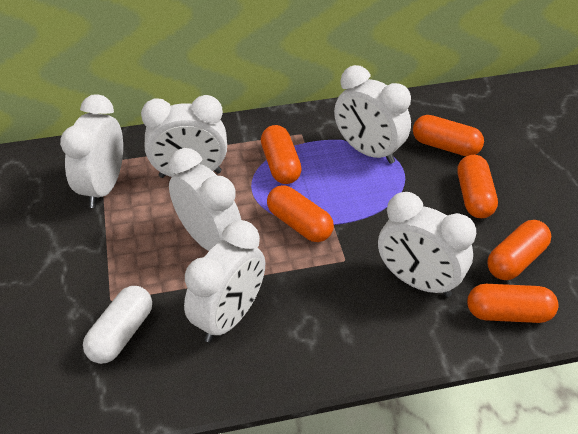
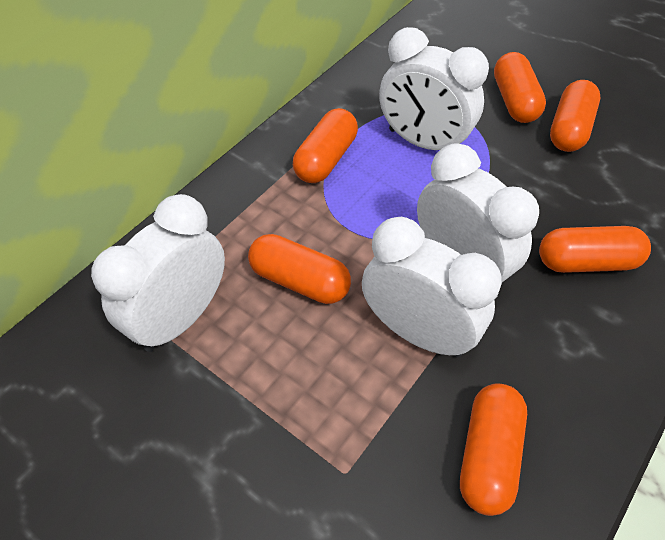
white capsule: 1 -> 0
white clock: 6 -> 4

